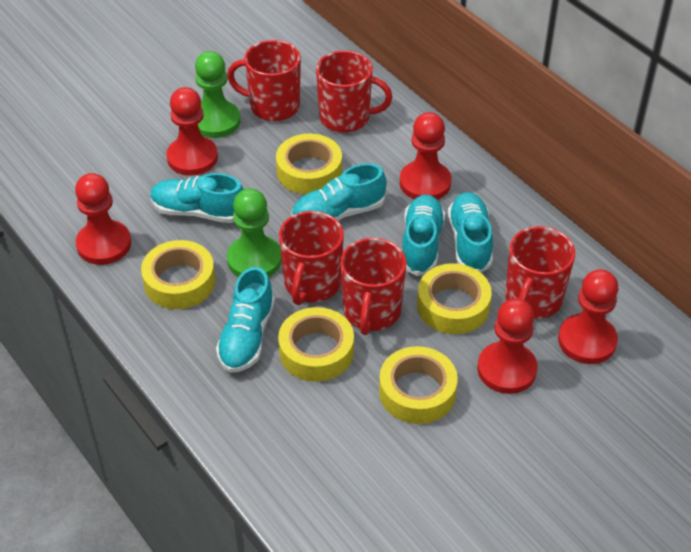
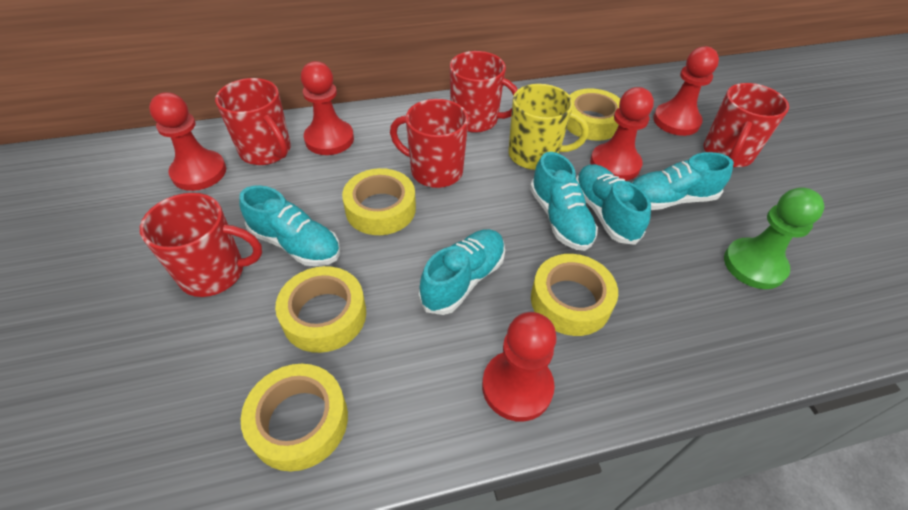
green pawn: 2 -> 1
yellow mug: 0 -> 1

